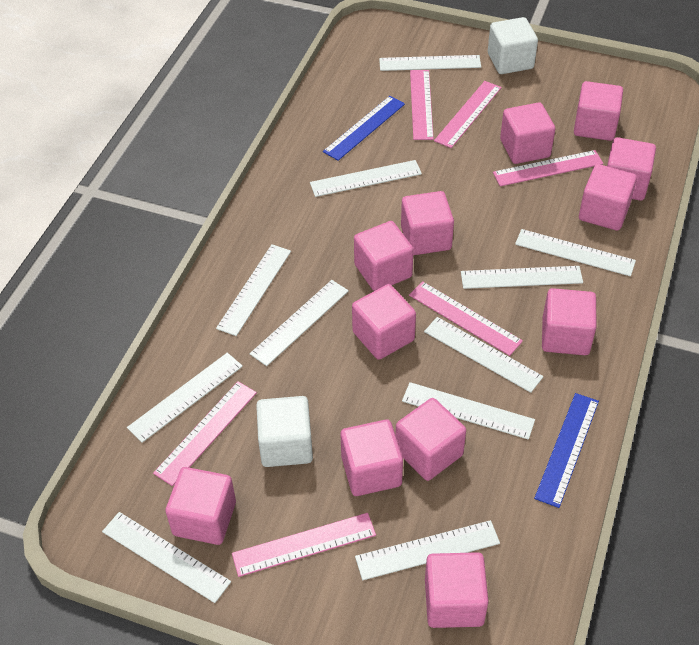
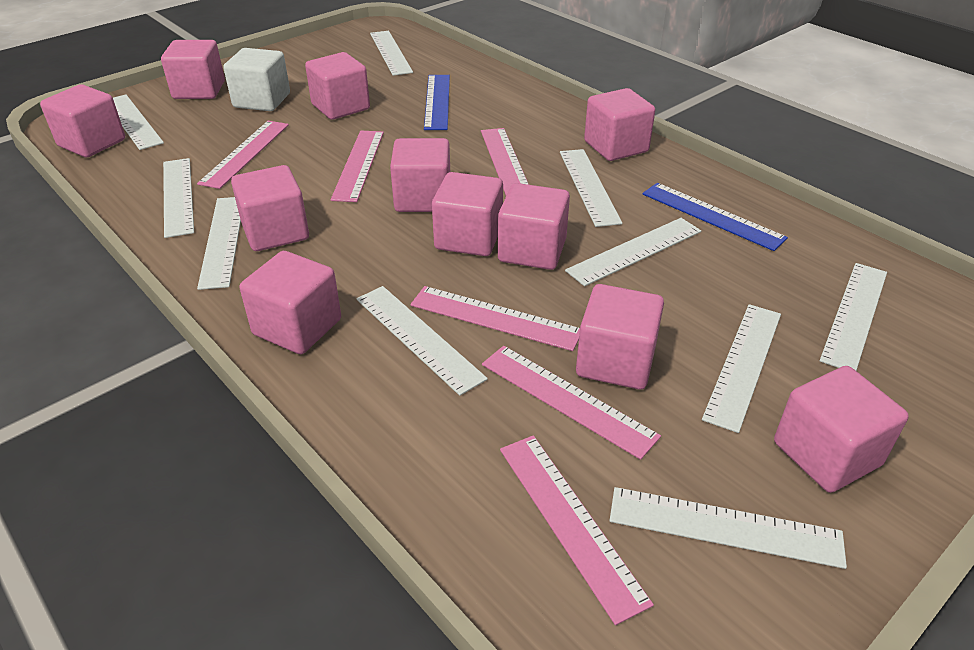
pink cube: 12 -> 11
white cube: 2 -> 1
white ruler: 11 -> 10

